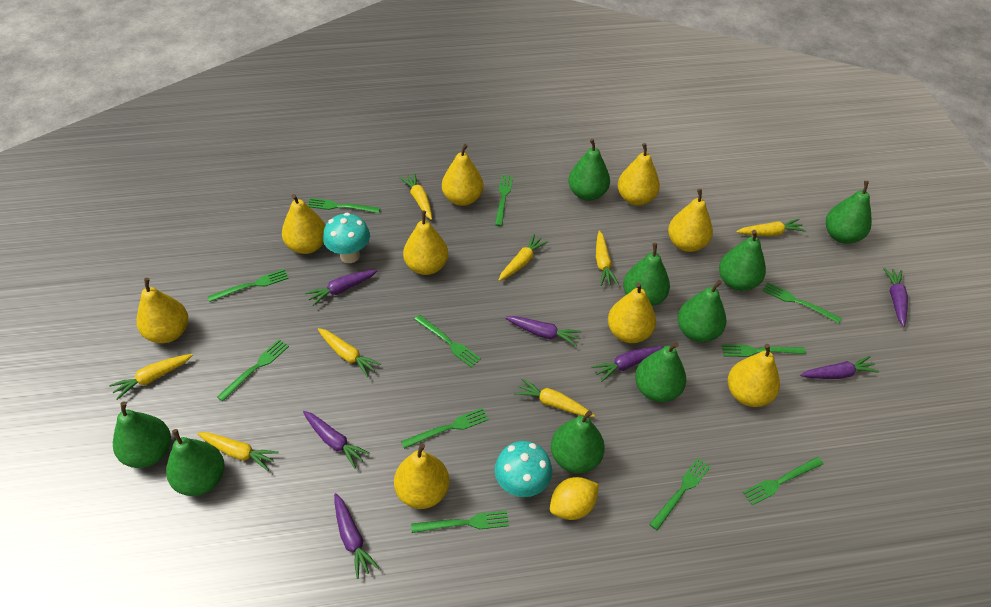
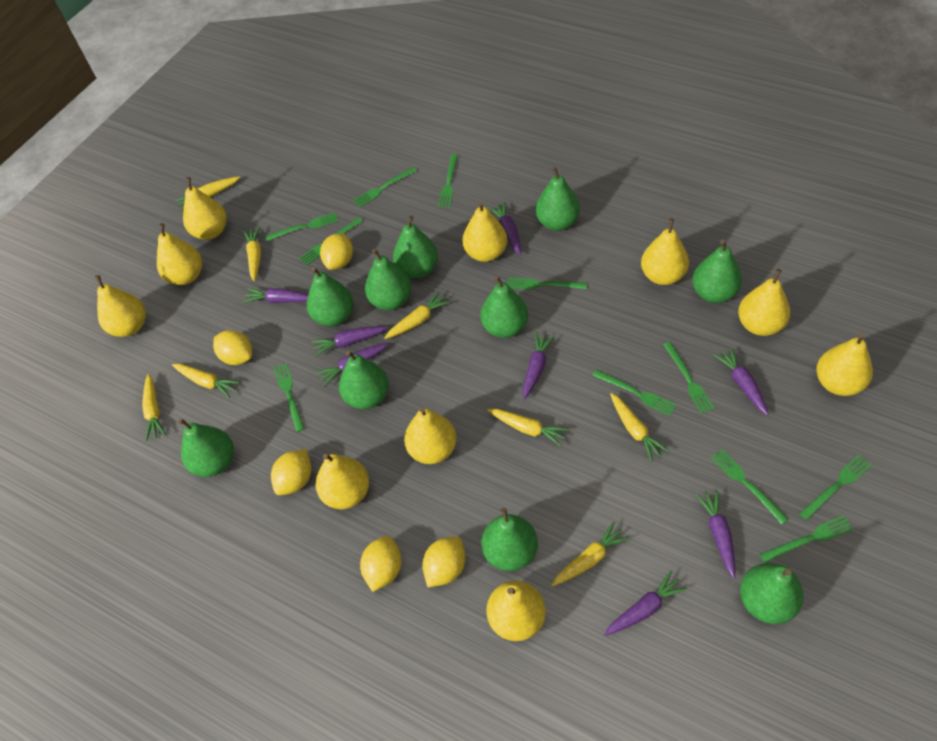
green pear: 9 -> 10
purple carrot: 7 -> 8
turquoise mushroom: 2 -> 0
yellow lemon: 1 -> 5
yellow pear: 9 -> 10

